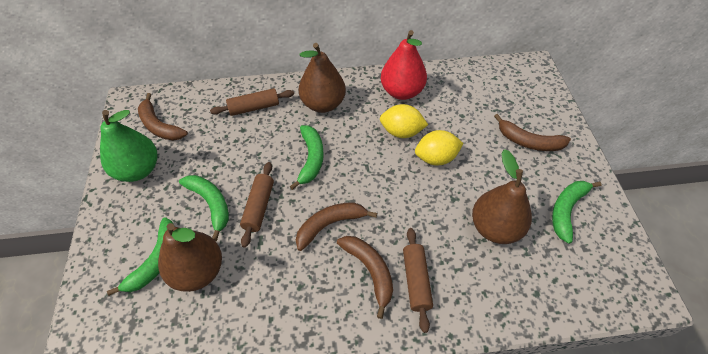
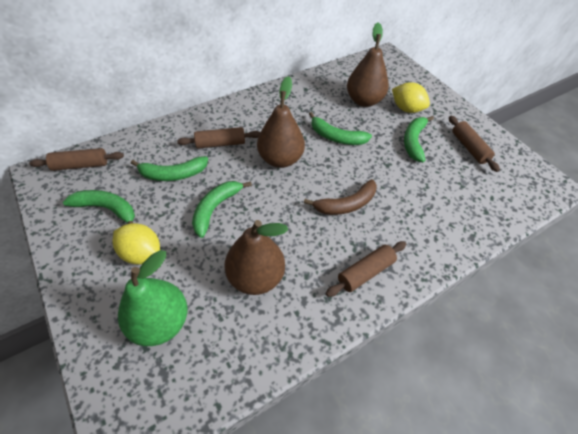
brown banana: 4 -> 1
brown rolling pin: 3 -> 4
green banana: 4 -> 5
red pear: 1 -> 0

